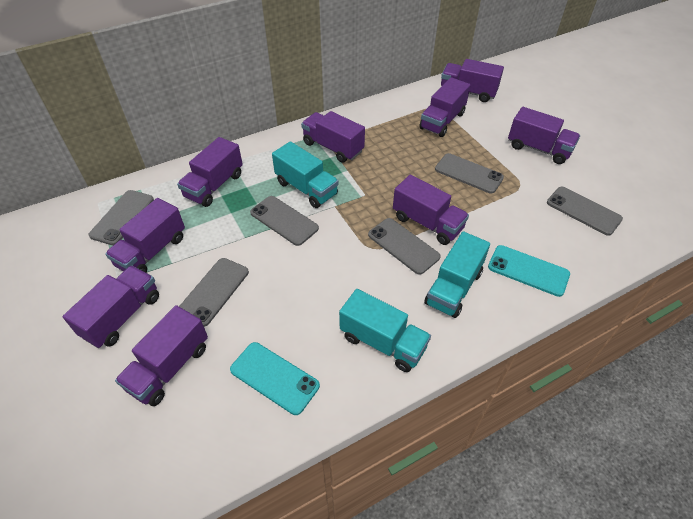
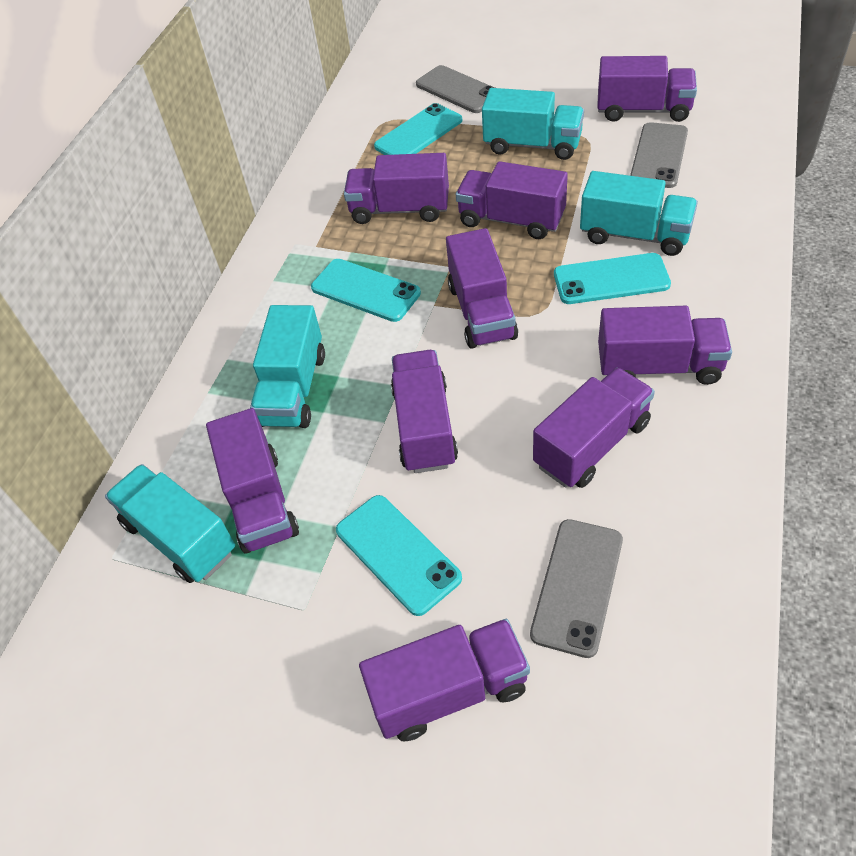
grey phone: 6 -> 3
turquoise phone: 2 -> 4
turquoise truck: 3 -> 4

